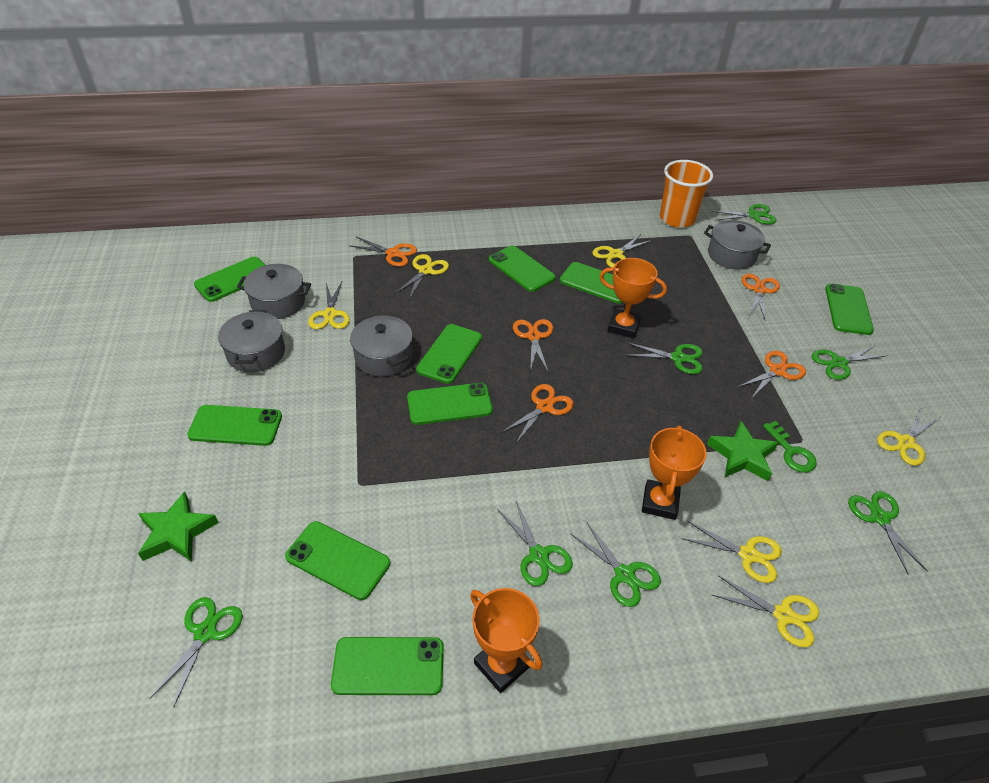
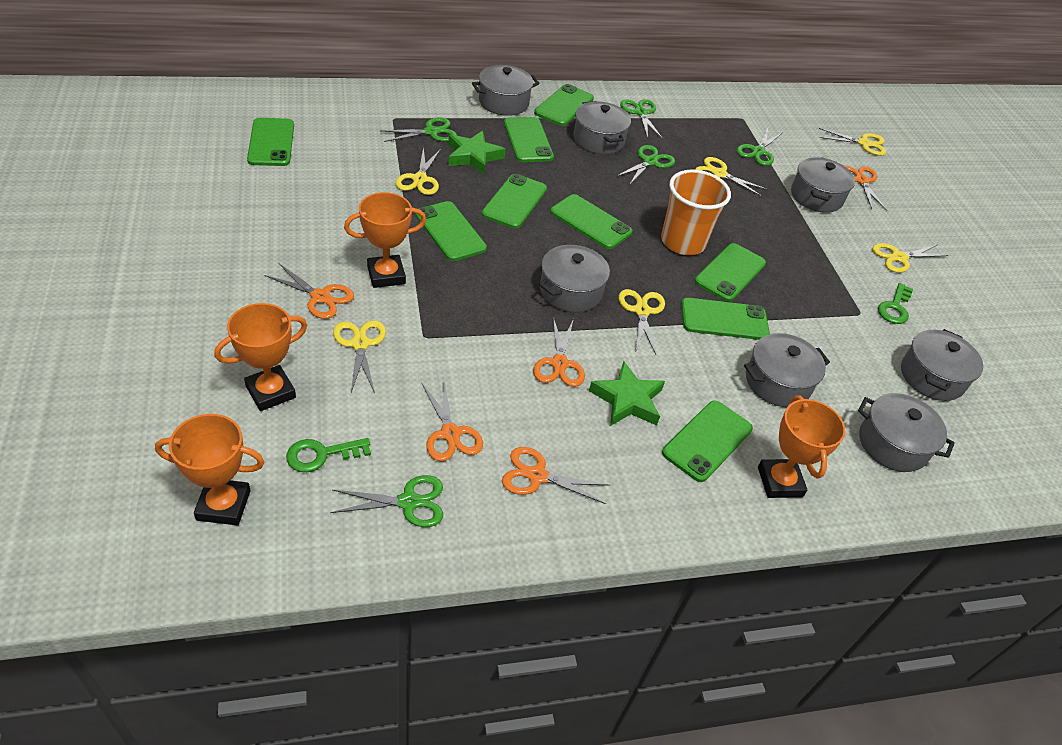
green key: 1 -> 2
green scissors: 7 -> 5
grey pot: 4 -> 7
orange trophy: 3 -> 4

